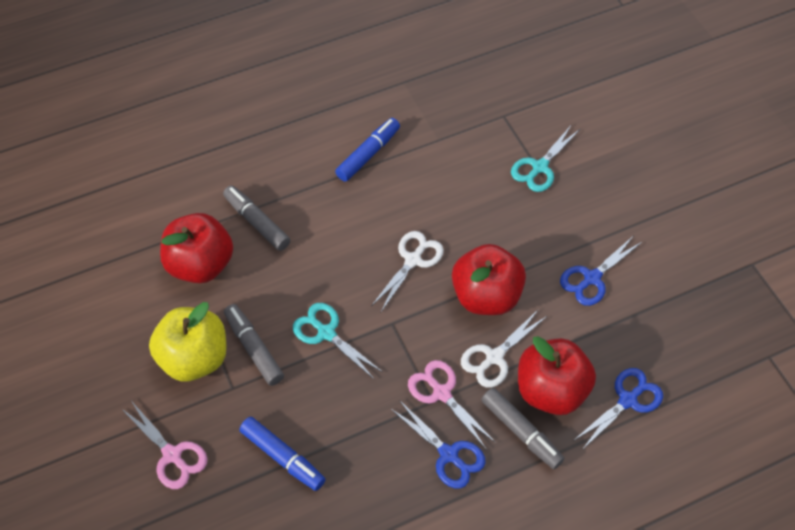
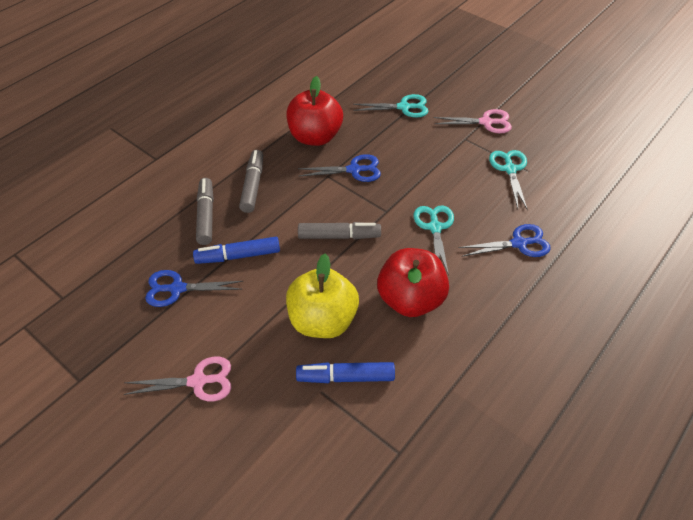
red apple: 3 -> 2
turquoise scissors: 2 -> 3
white scissors: 2 -> 0

